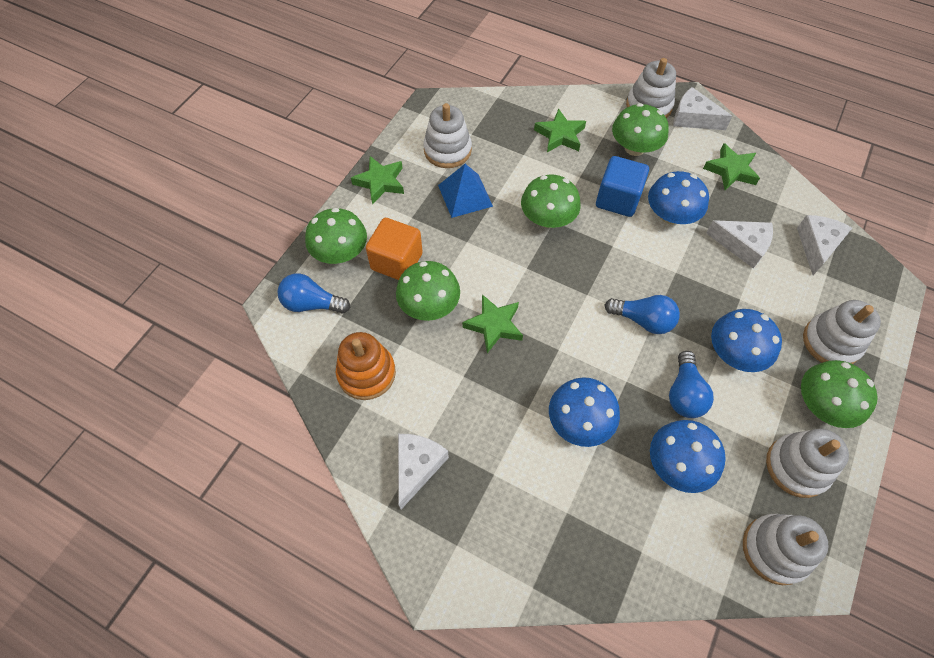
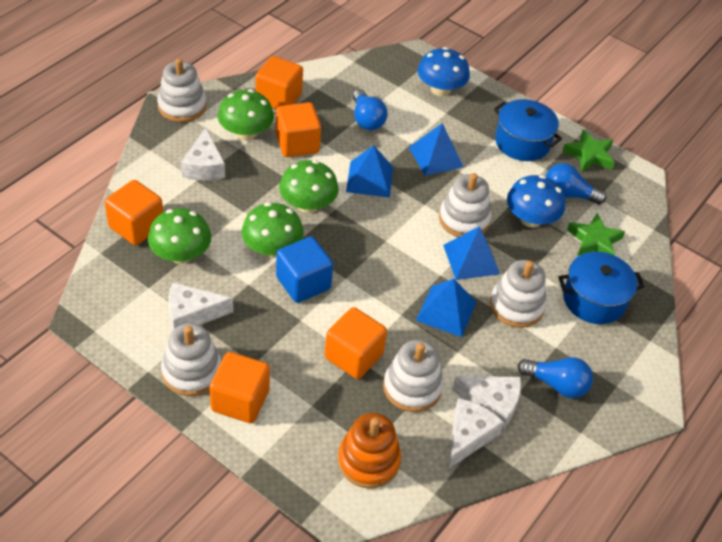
blue mushroom: 4 -> 2
blue pot: 0 -> 2
blue pyramid: 1 -> 4
green mushroom: 5 -> 4
green star: 4 -> 2
orange cube: 1 -> 5

